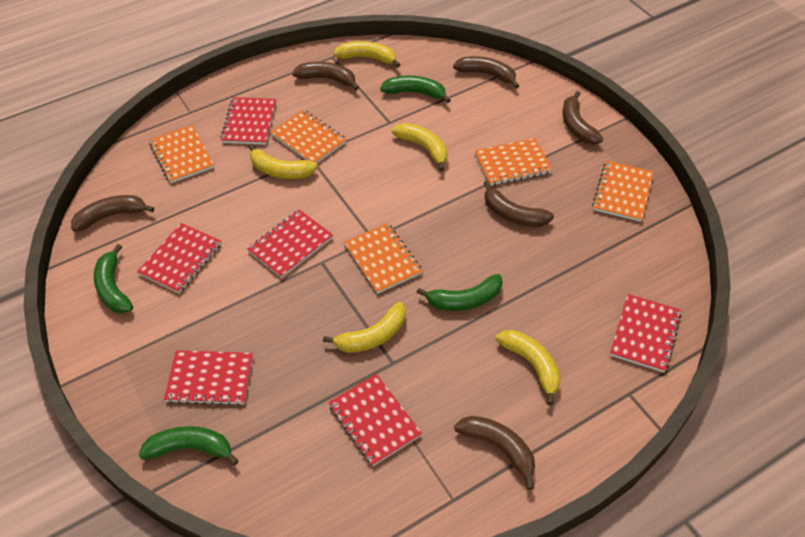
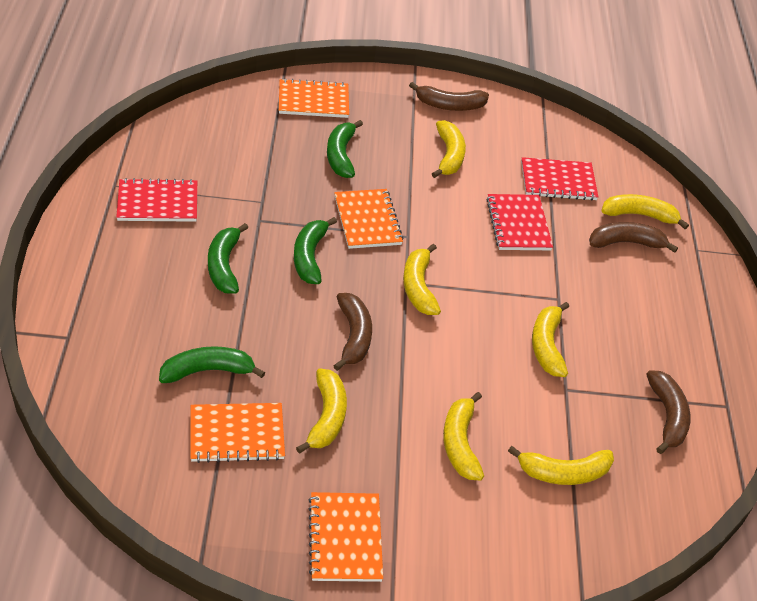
brown banana: 6 -> 4
orange notebook: 5 -> 4
red notebook: 6 -> 3
yellow banana: 5 -> 7

